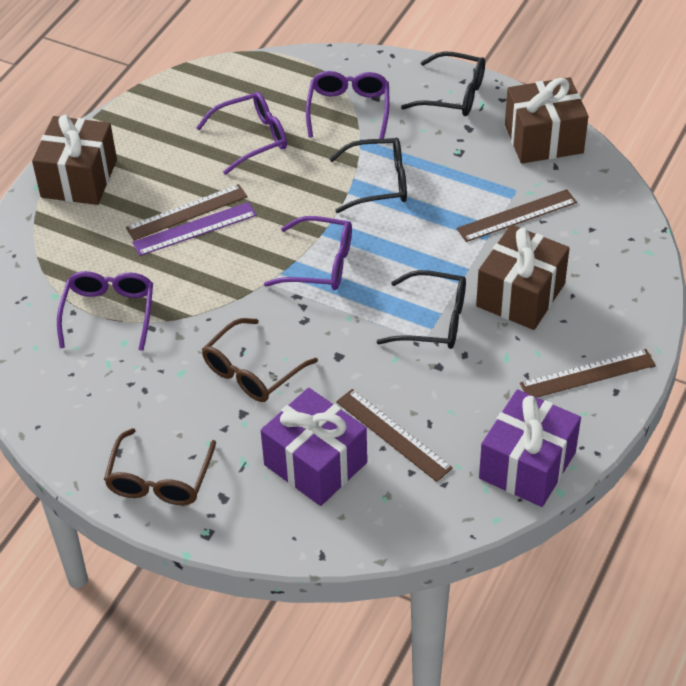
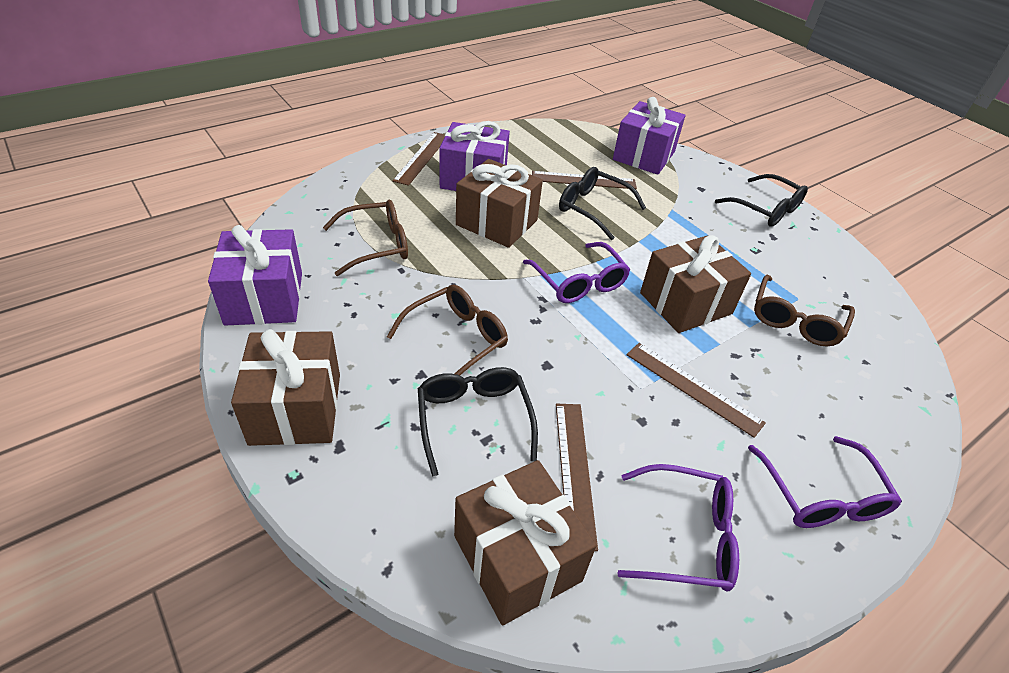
brown gift: 3 -> 4
brown glasses: 2 -> 3
purple gift: 2 -> 3
purple glasses: 4 -> 3
purple ruler: 1 -> 0

